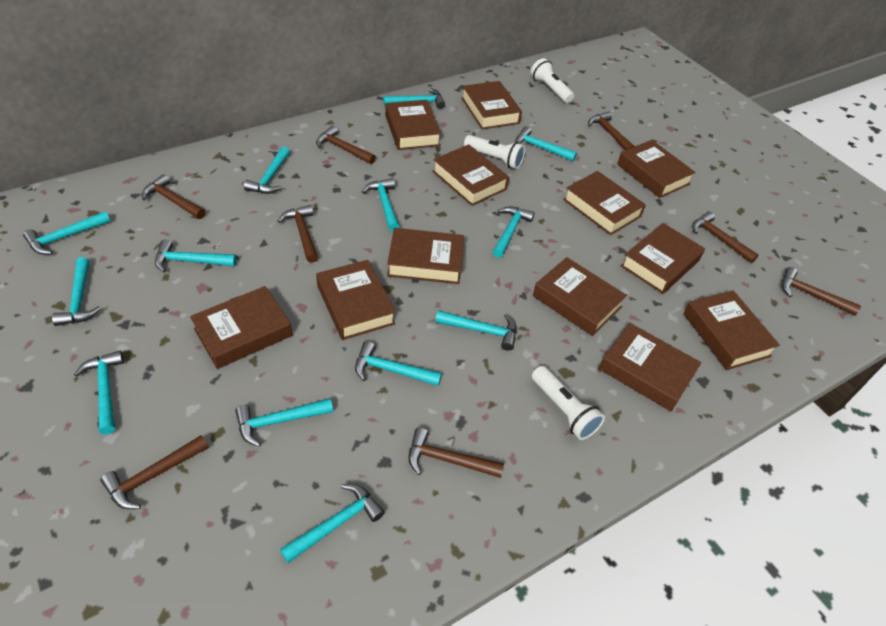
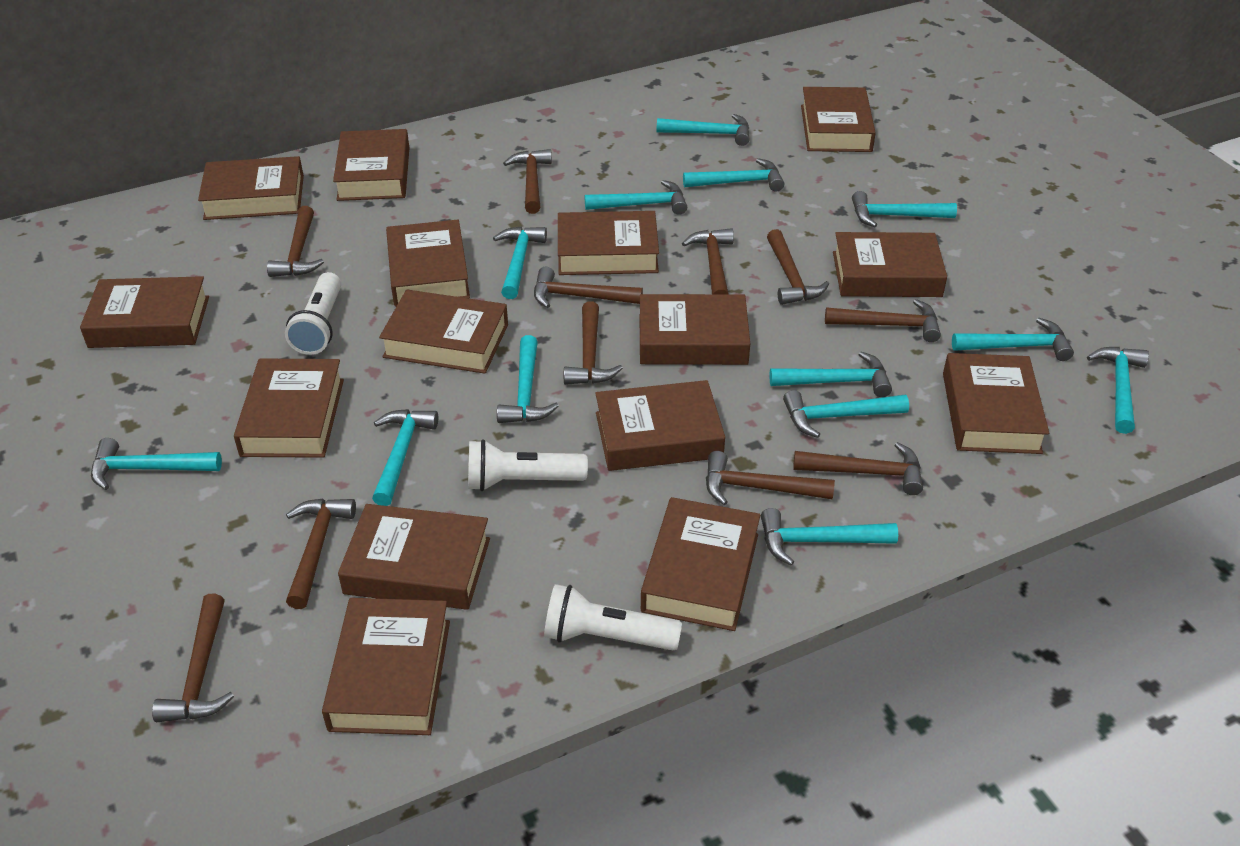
brown book: 12 -> 15
brown hammer: 8 -> 11

